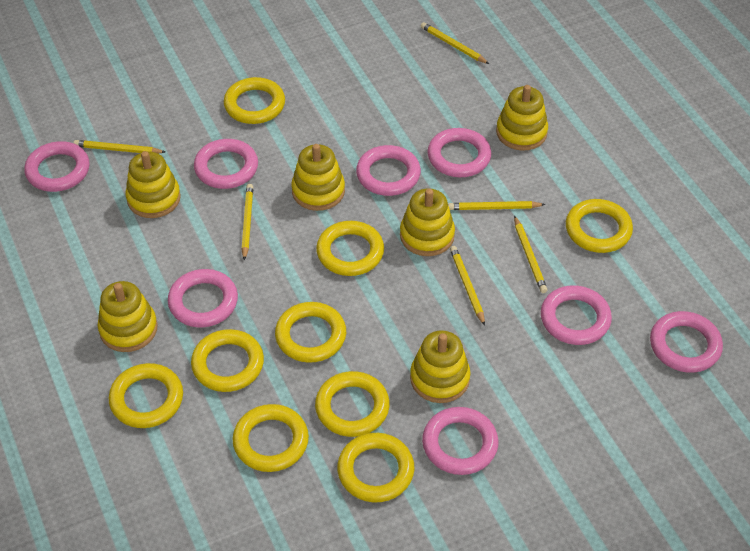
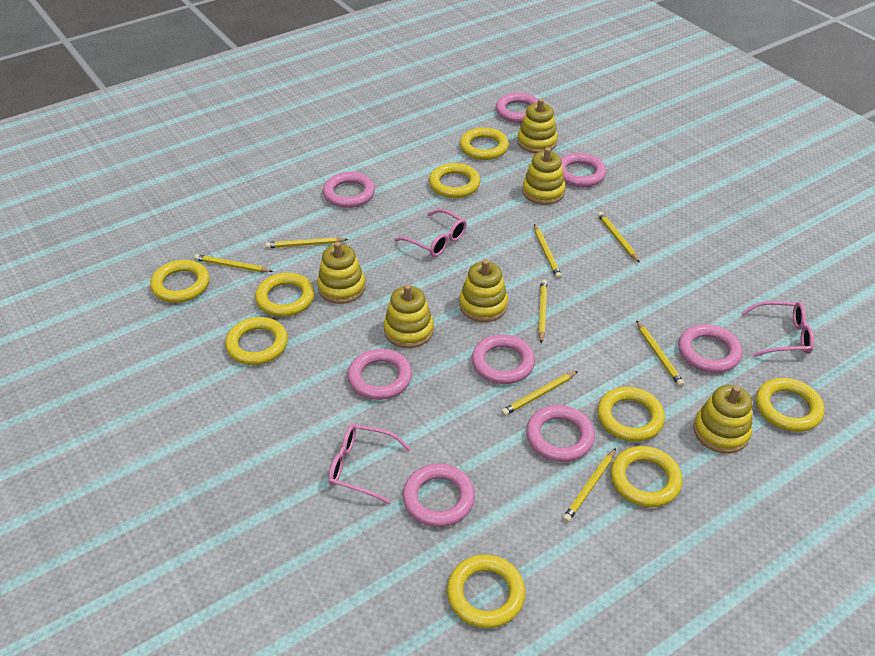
pink glasses: 0 -> 3
yellow pencil: 6 -> 8

